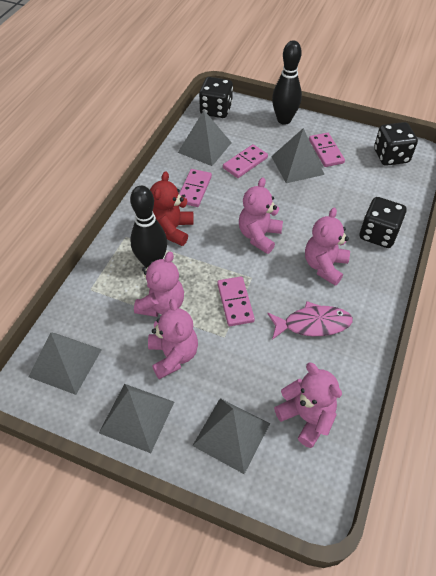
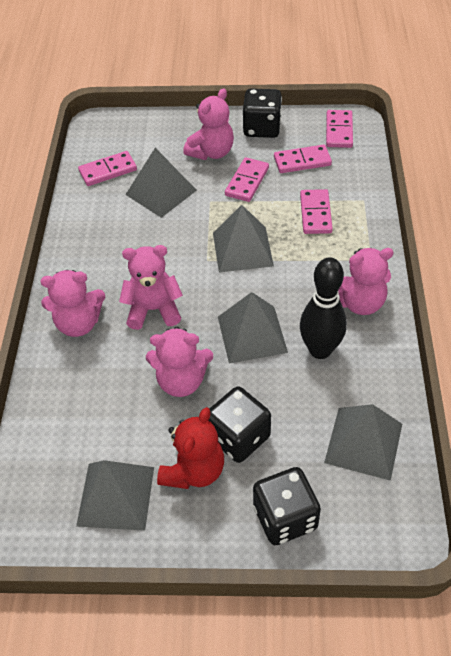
black bowling pin: 2 -> 1
pink domino: 4 -> 5
pink fish: 1 -> 0

